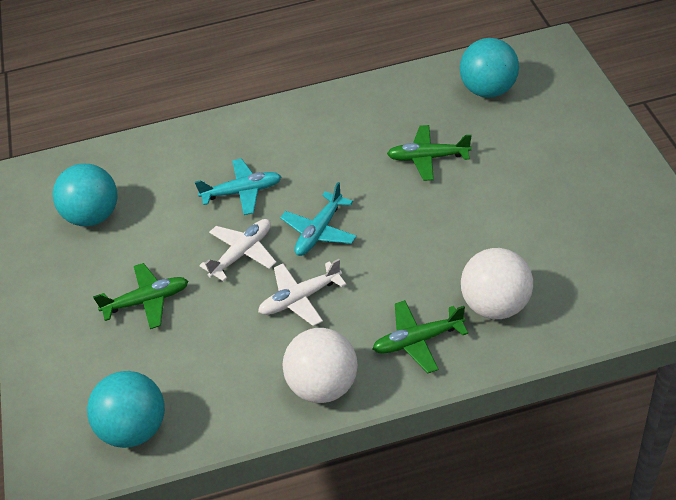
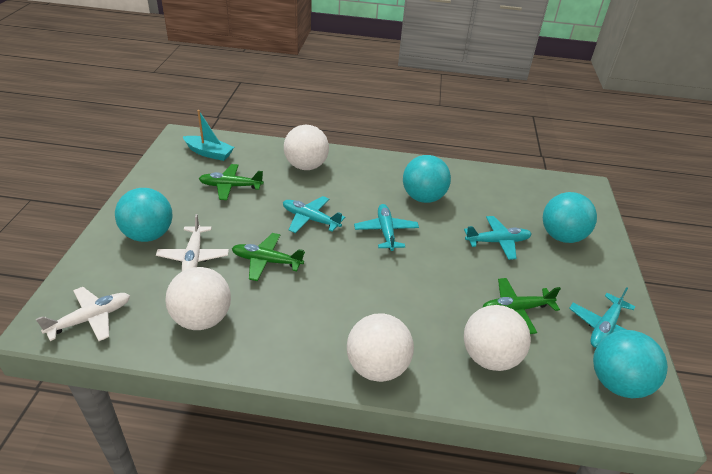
turquoise ball: 3 -> 4
turquoise boat: 0 -> 1
turquoise plane: 2 -> 4
white ball: 2 -> 4

